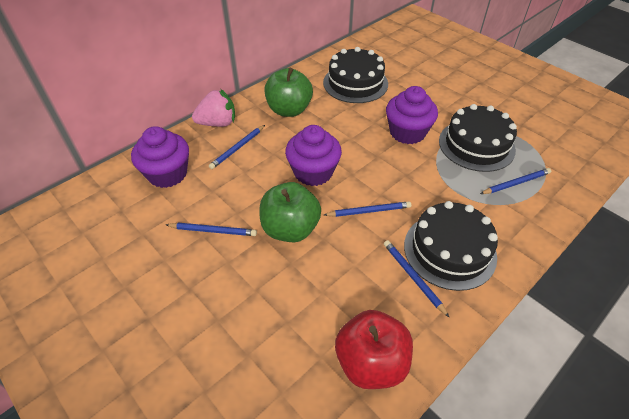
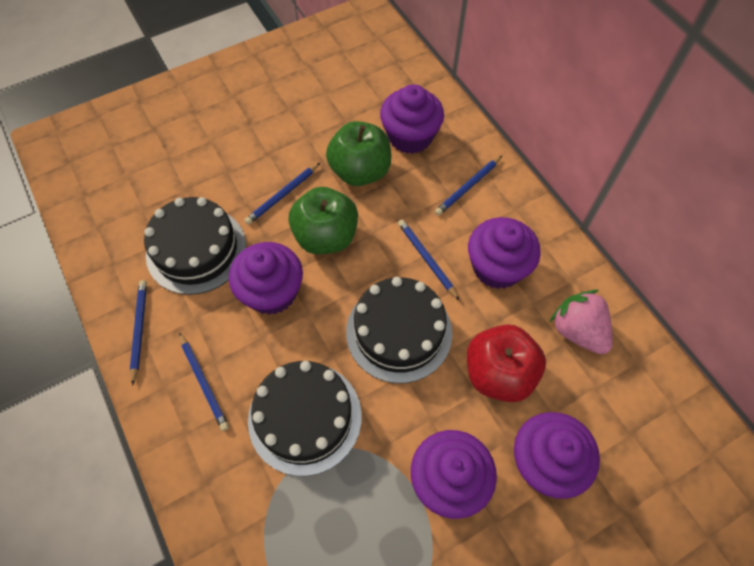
purple cupcake: 3 -> 5

